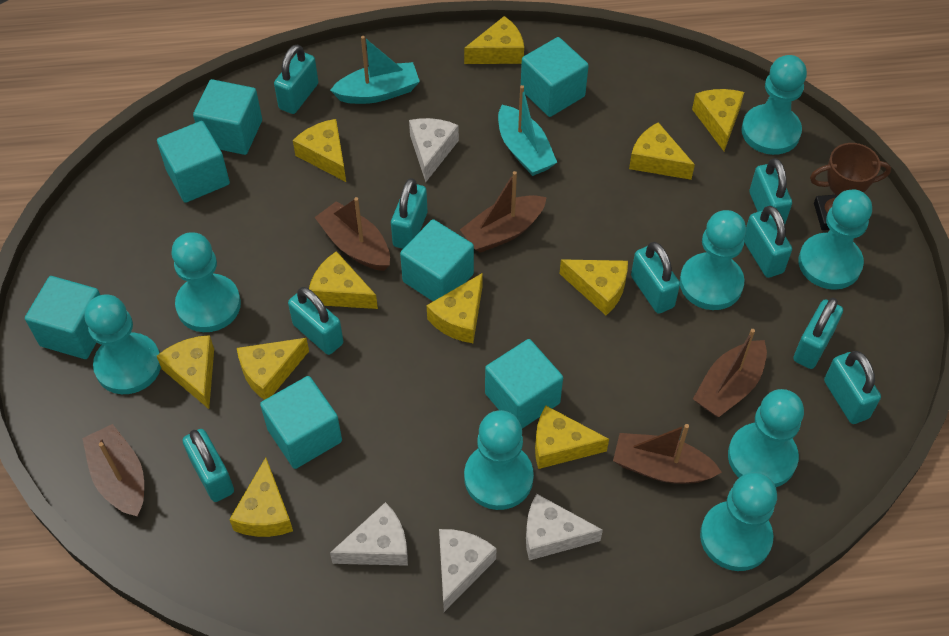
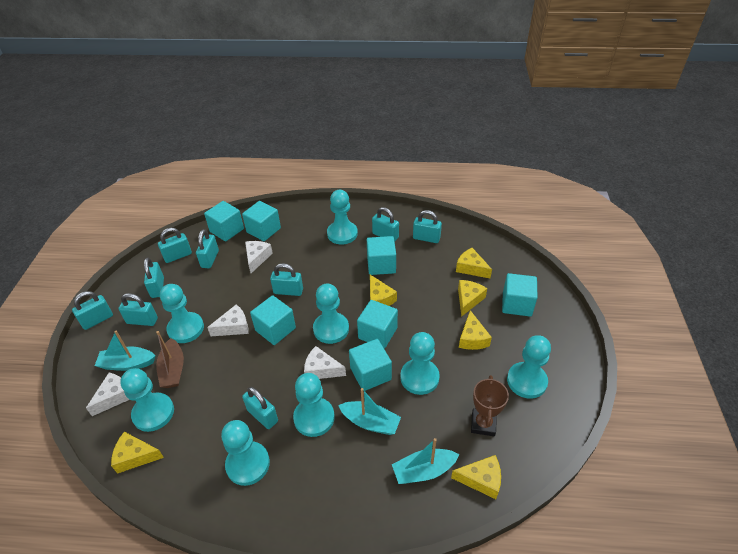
brown boat: 5 -> 1
turquoise boat: 2 -> 3
yellow cheese: 11 -> 6

